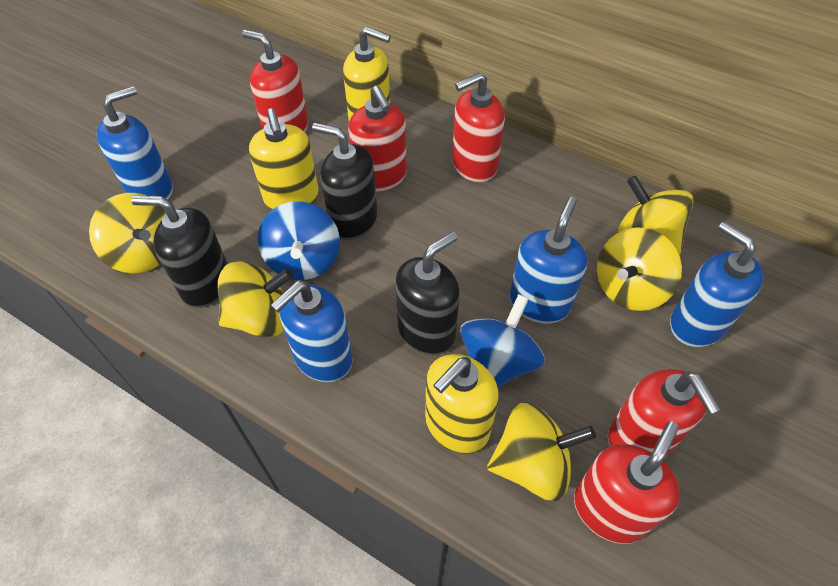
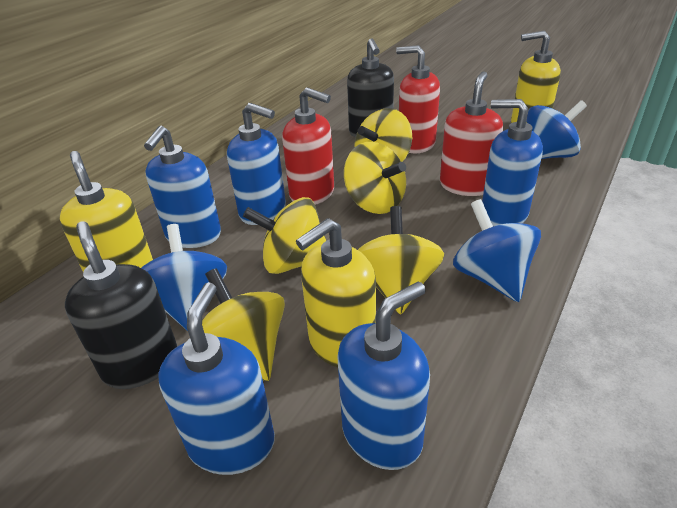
black soap dispenser: 3 -> 2
blue soap dispenser: 4 -> 5
blue spinning top: 2 -> 3
red soap dispenser: 5 -> 3

